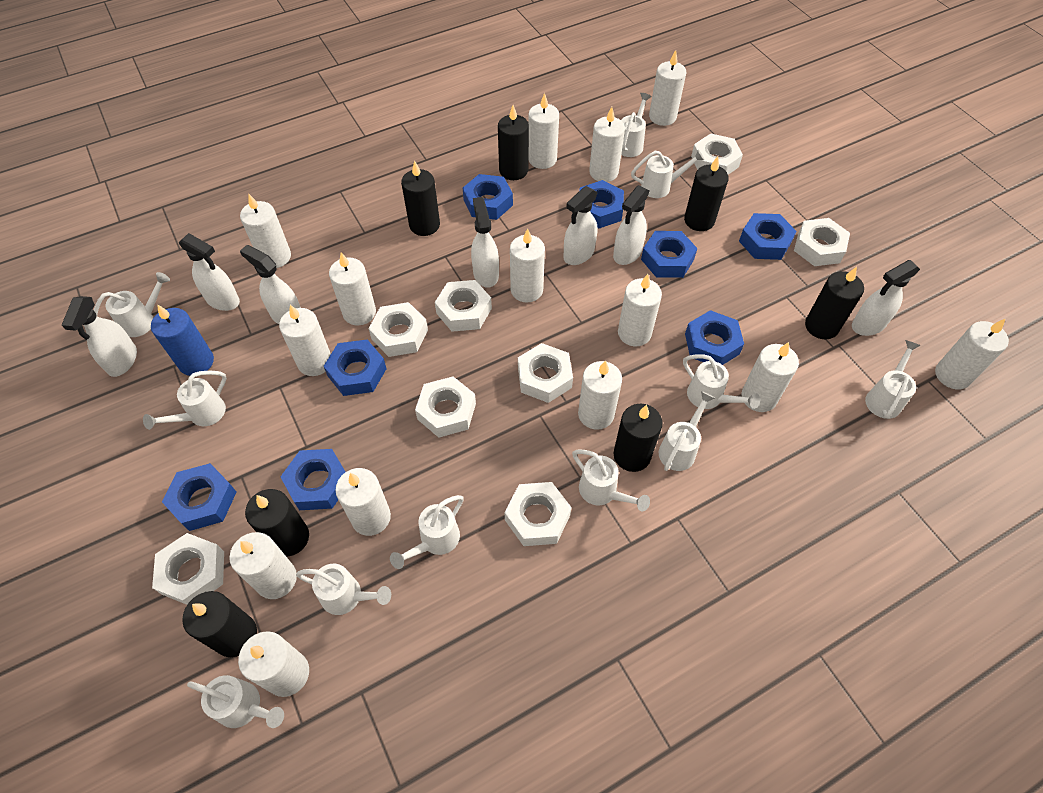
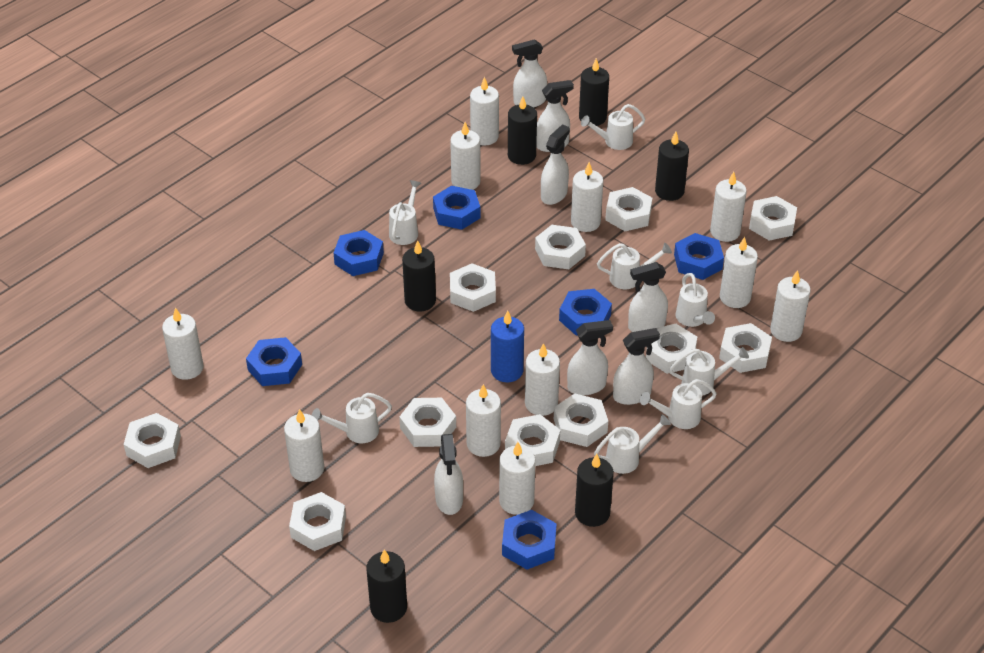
black candle: 7 -> 6
blue nut: 8 -> 6
white candle: 14 -> 11
white nut: 8 -> 11
white watering can: 11 -> 8

